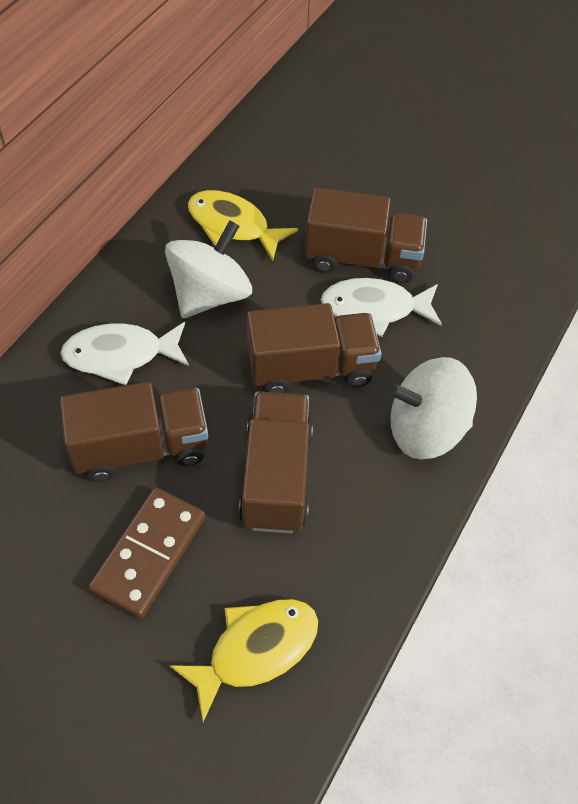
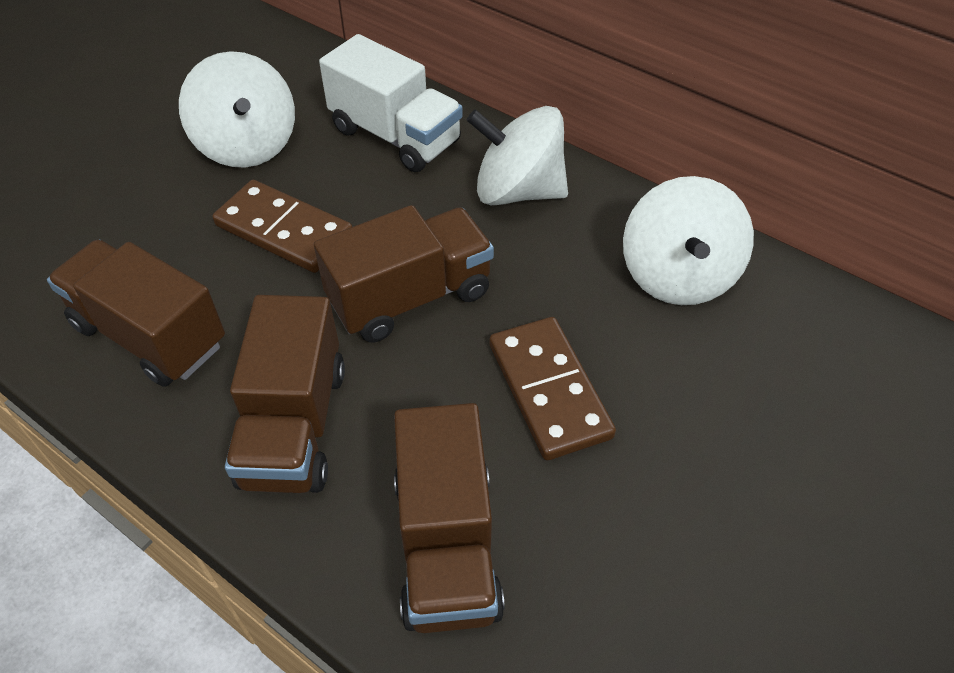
brown domino: 1 -> 2
white fish: 2 -> 0
white spinning top: 2 -> 3
white truck: 0 -> 1
yellow fish: 2 -> 0

